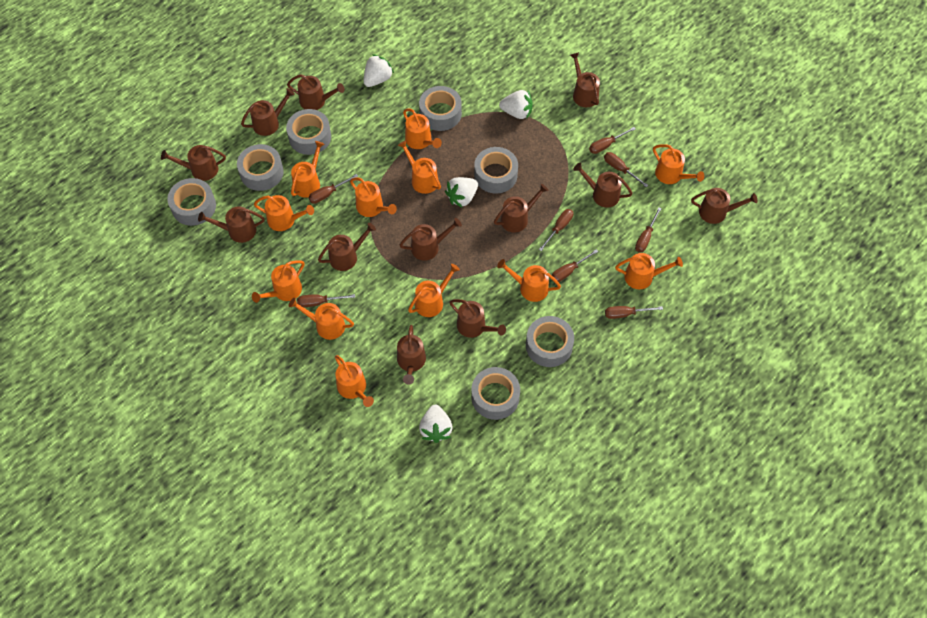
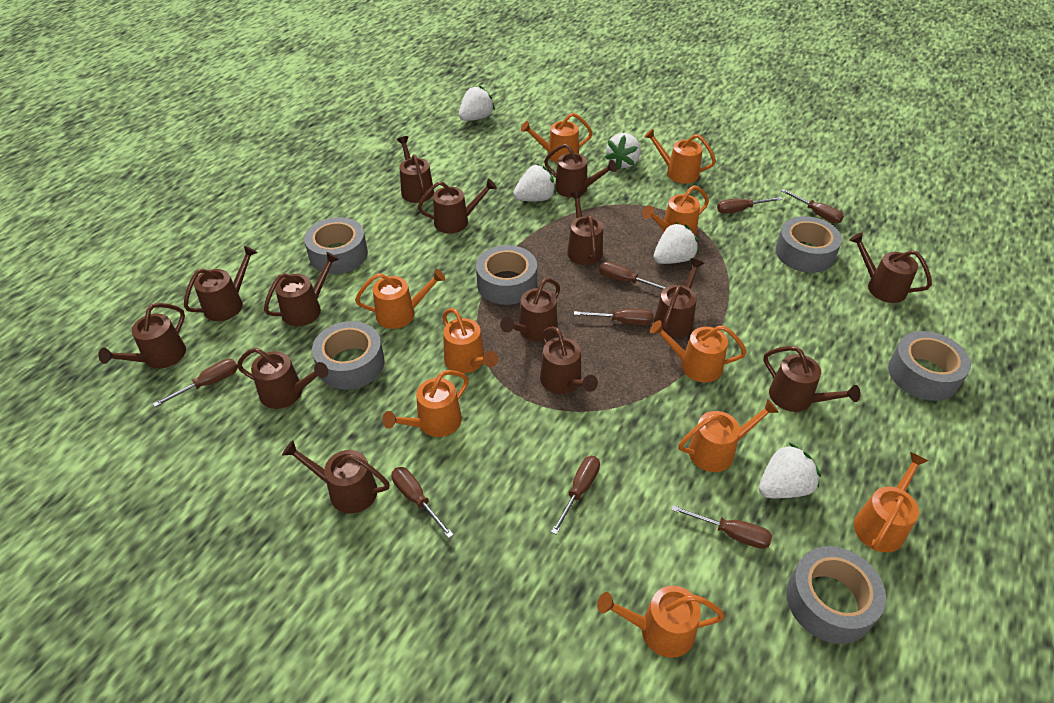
brown watering can: 12 -> 14
grey tape: 7 -> 6
orange watering can: 12 -> 10
white strawberry: 4 -> 5

